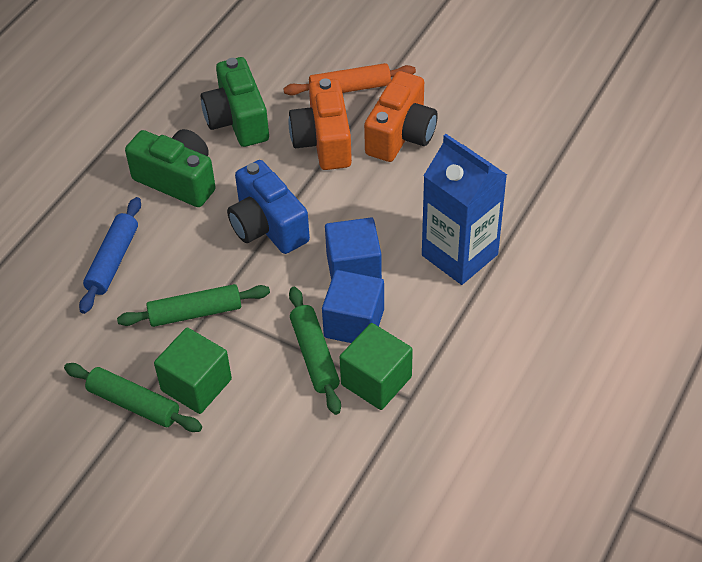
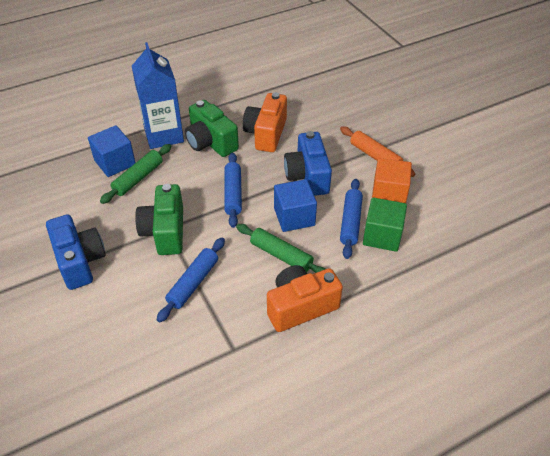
blue camera: 1 -> 2
blue rolling pin: 1 -> 3
green cube: 2 -> 1
green rolling pin: 3 -> 2
orange cube: 0 -> 1

